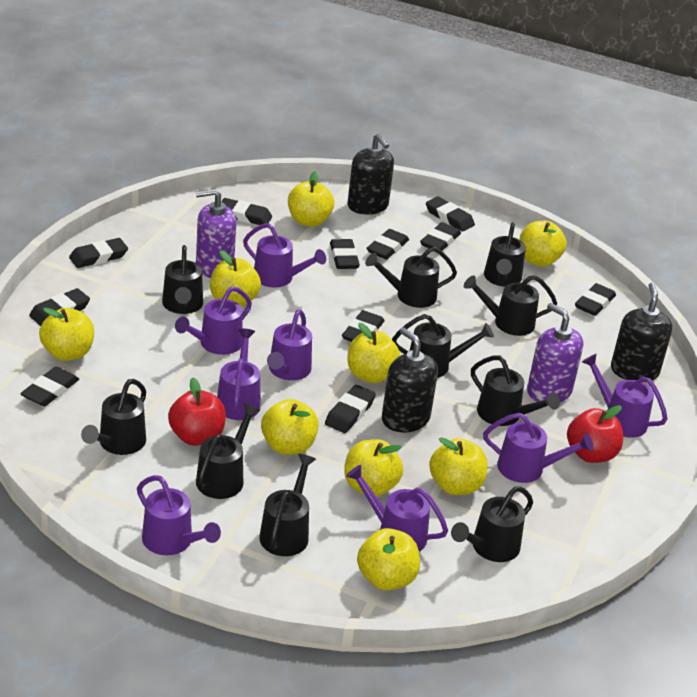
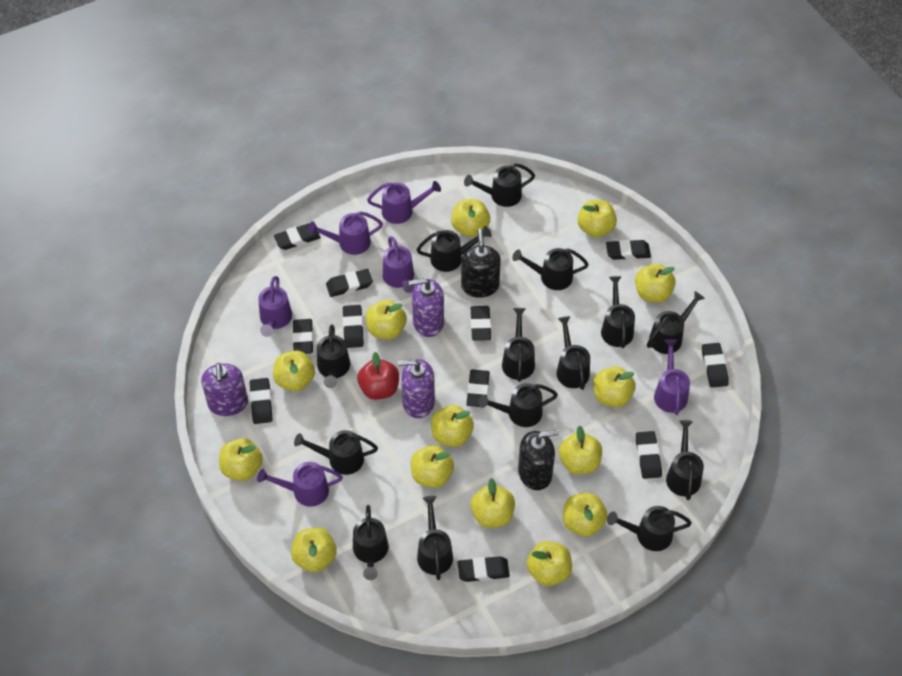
black soap dispenser: 3 -> 2
black watering can: 10 -> 14
purple soap dispenser: 2 -> 3
purple watering can: 8 -> 6
red apple: 2 -> 1
yellow apple: 9 -> 14

